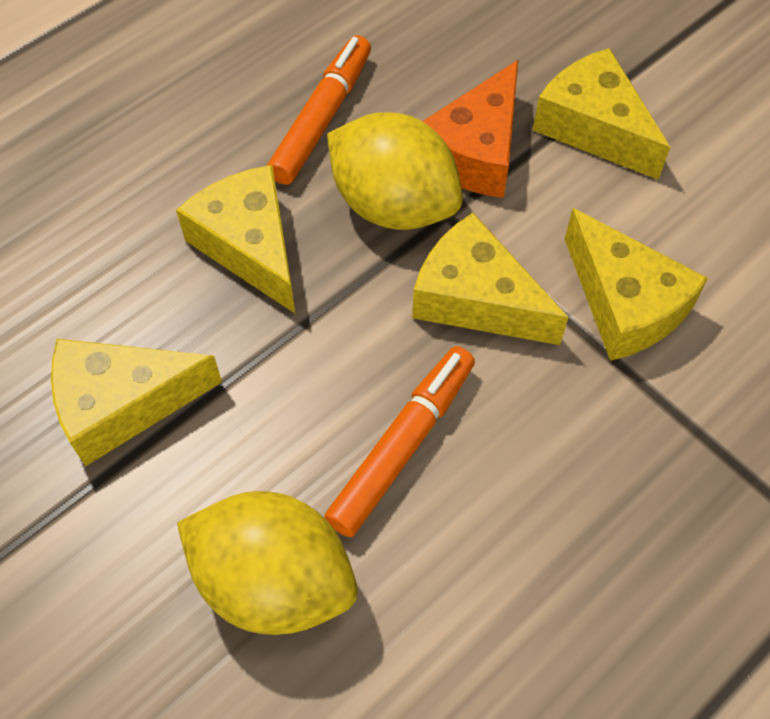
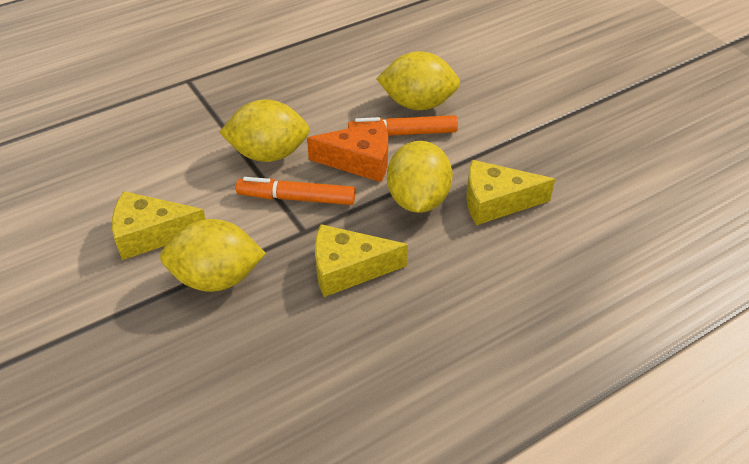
yellow cheese: 5 -> 3
yellow lemon: 2 -> 4

